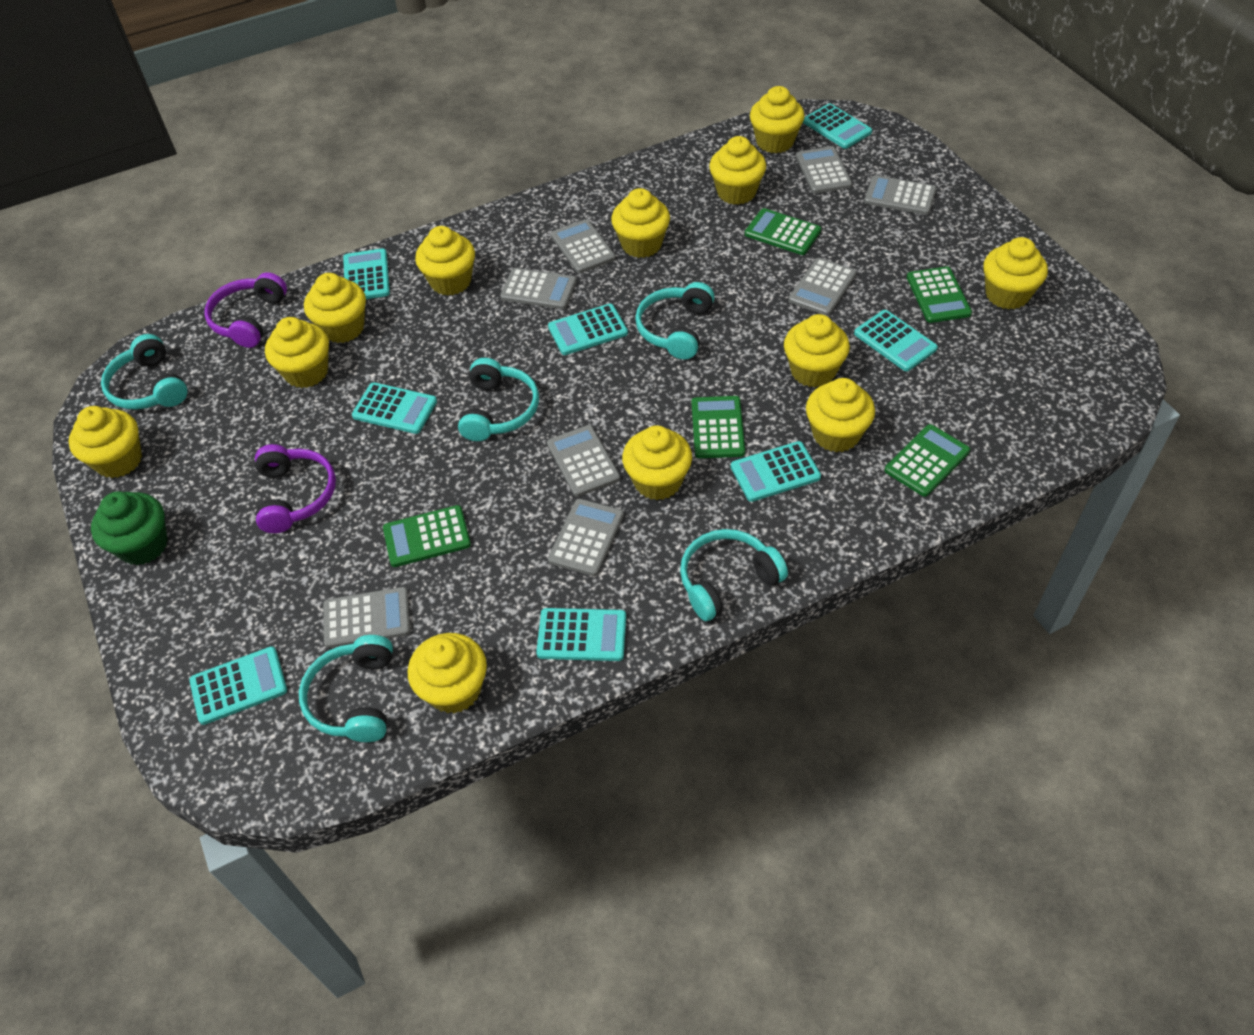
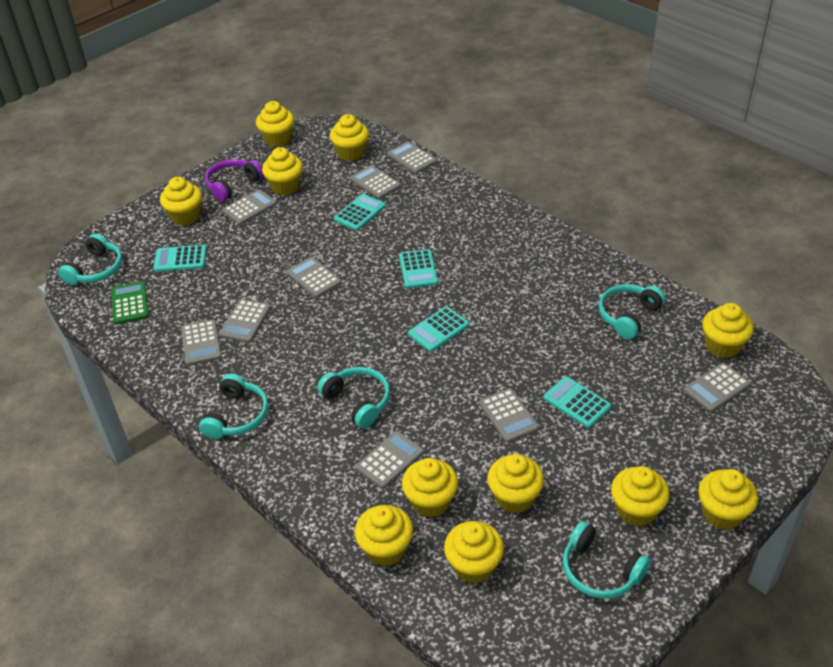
green calculator: 5 -> 1
green cupcake: 1 -> 0
grey calculator: 8 -> 9
purple headphones: 2 -> 1
turquoise calculator: 8 -> 5
yellow cupcake: 12 -> 11

